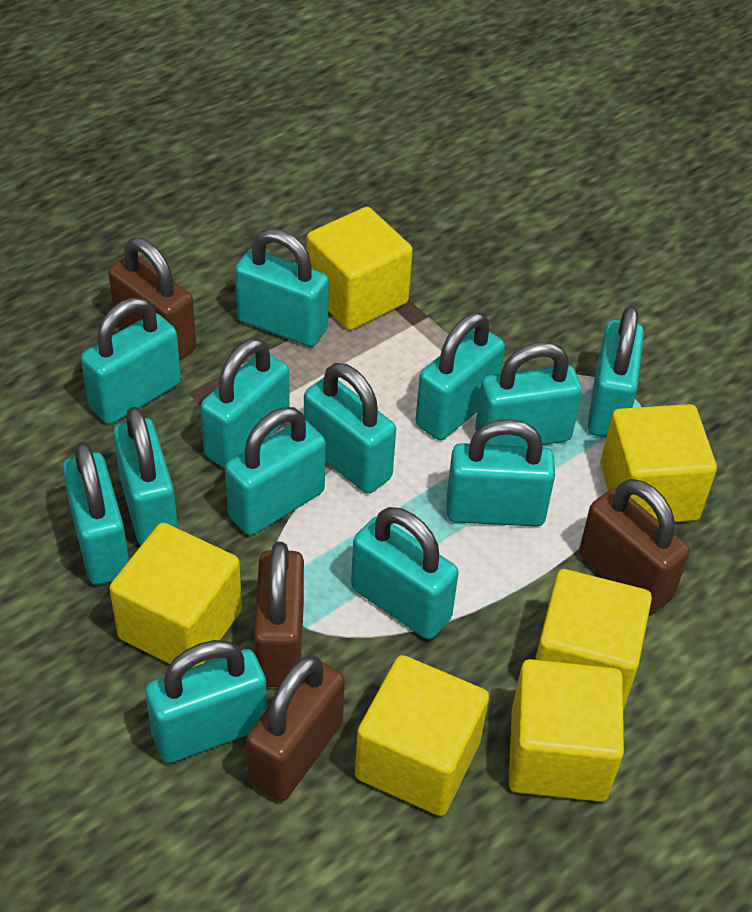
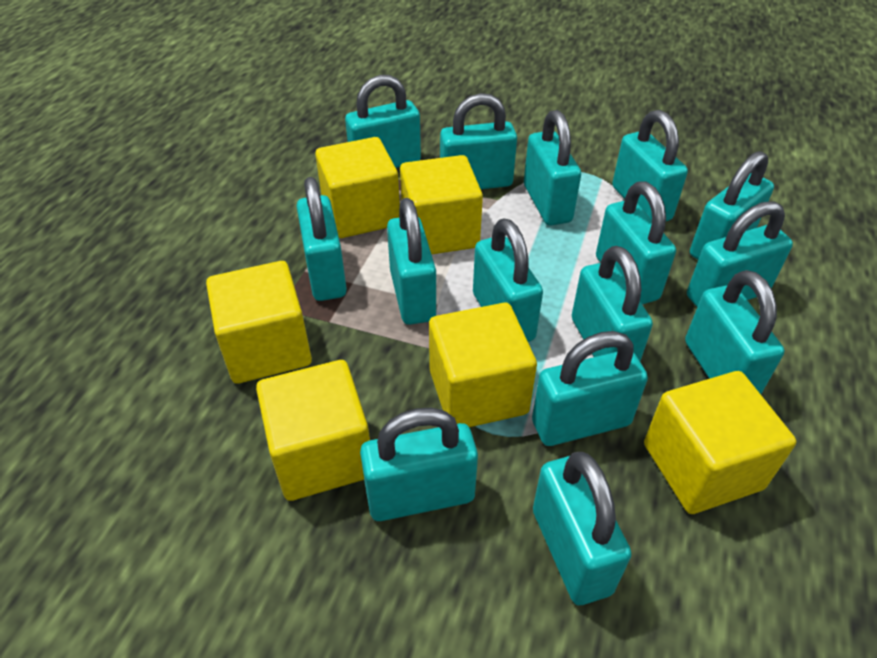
brown padlock: 4 -> 0
turquoise padlock: 13 -> 15

